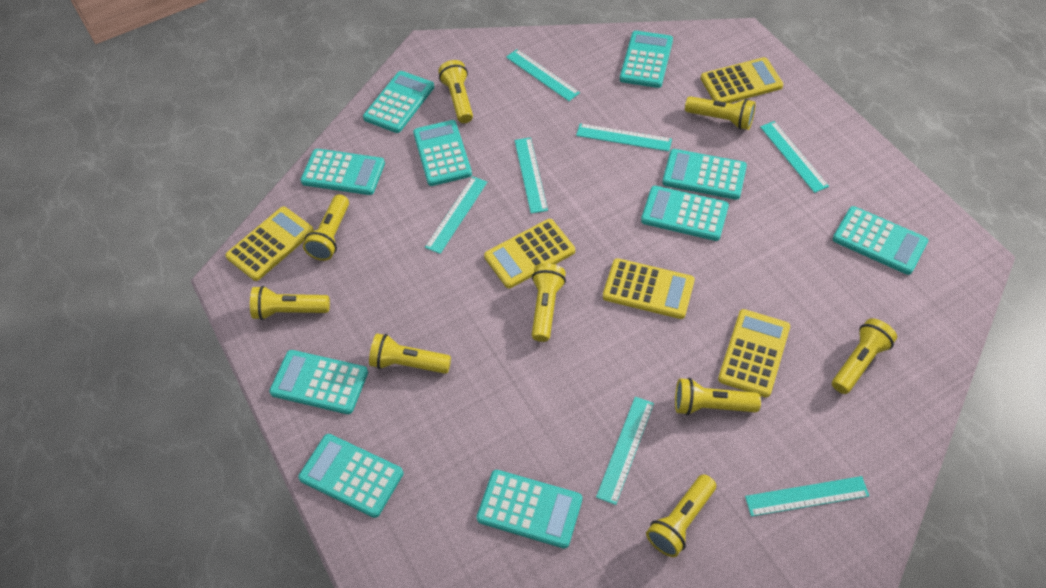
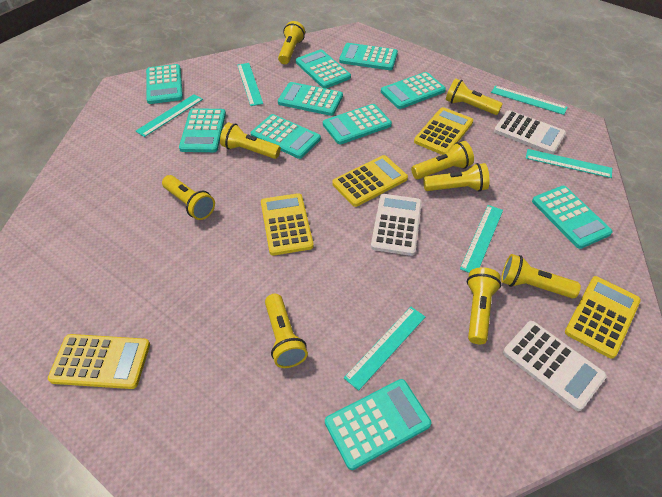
turquoise ruler: 7 -> 6
white calculator: 0 -> 3

